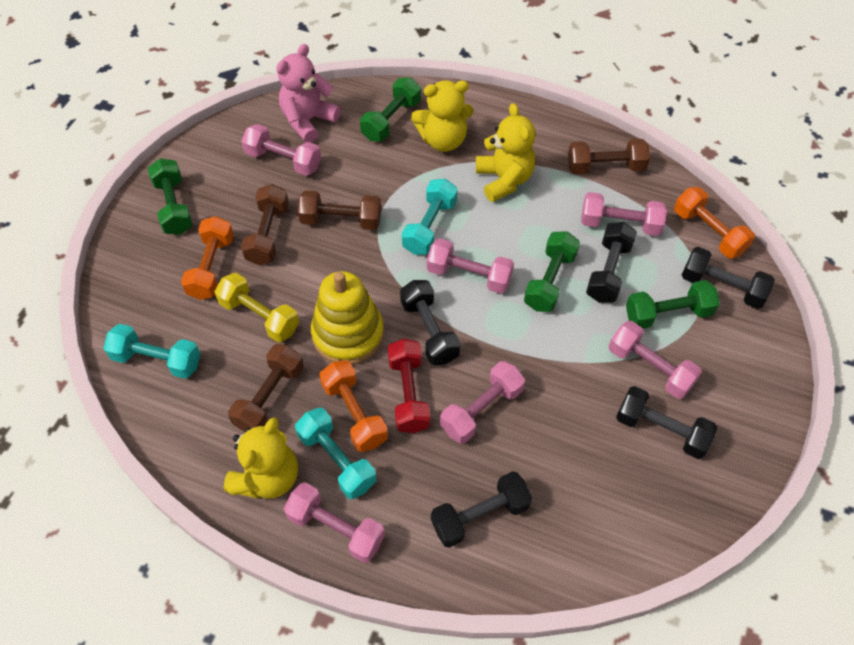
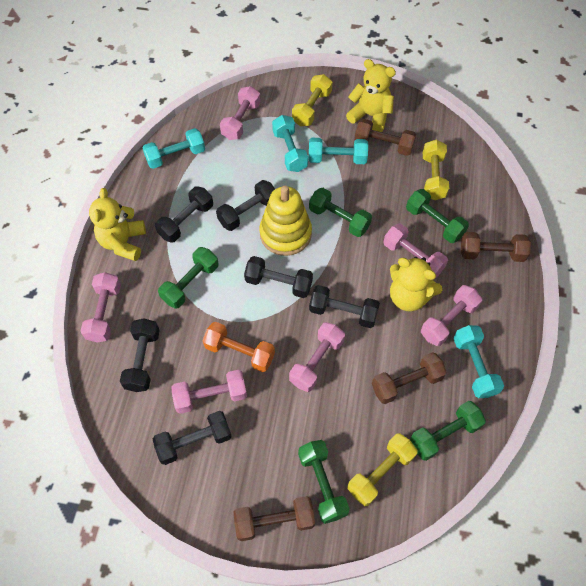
black dumbbell: 5 -> 6
green dumbbell: 4 -> 5
orange dumbbell: 3 -> 1
pink teddy bear: 1 -> 0
red dumbbell: 1 -> 0
turquoise dumbbell: 3 -> 4
yellow dumbbell: 1 -> 3

